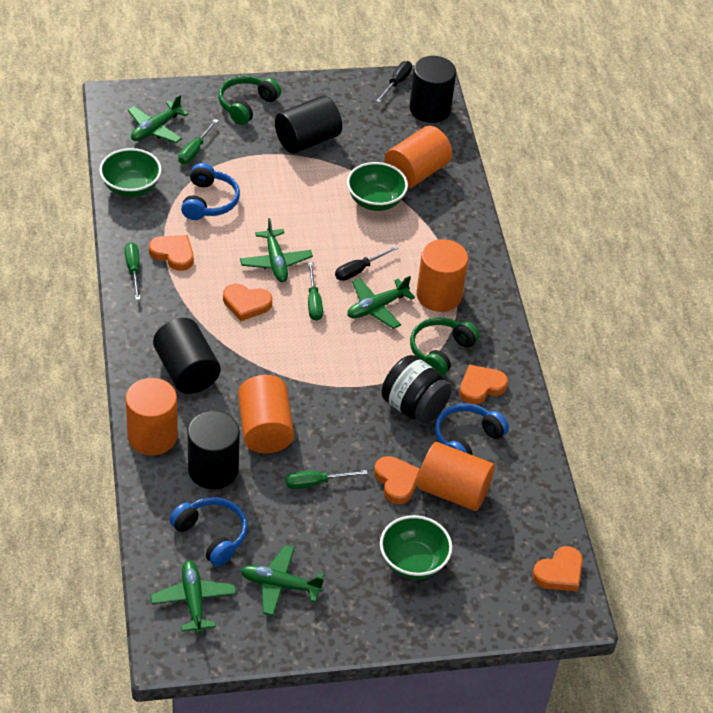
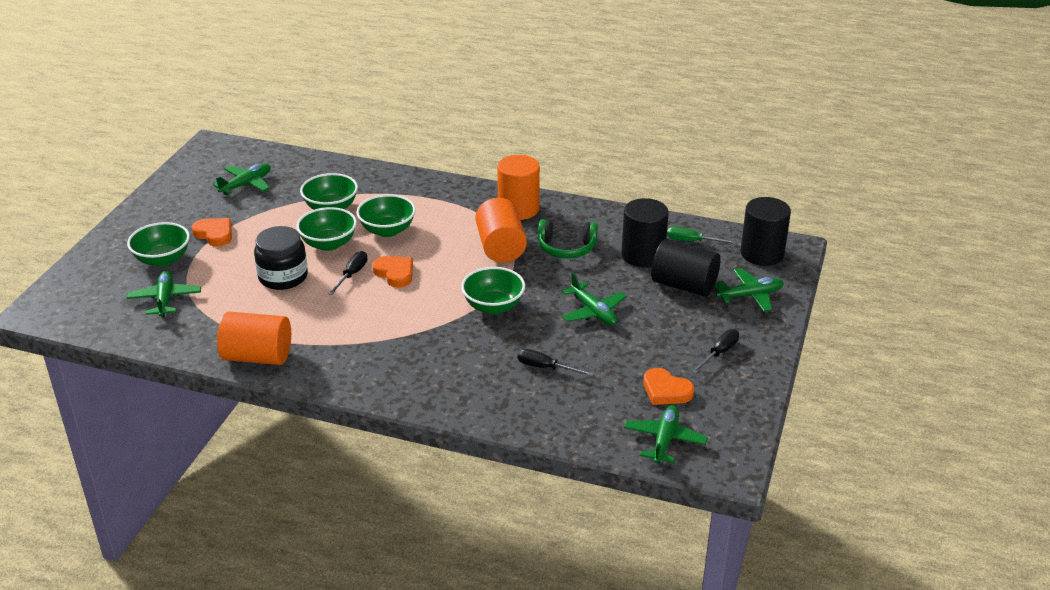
black cylinder: 4 -> 3
black screwdriver: 2 -> 3
blue headphones: 3 -> 0
green bowl: 3 -> 5
green headphones: 2 -> 1
green screwdriver: 4 -> 1
orange cylinder: 5 -> 3
orange heart: 5 -> 3

